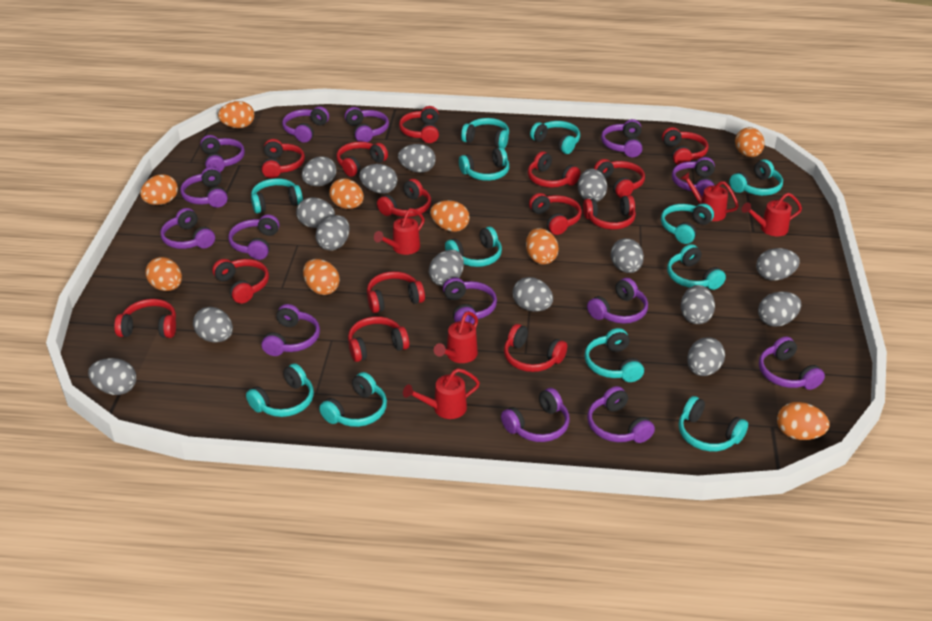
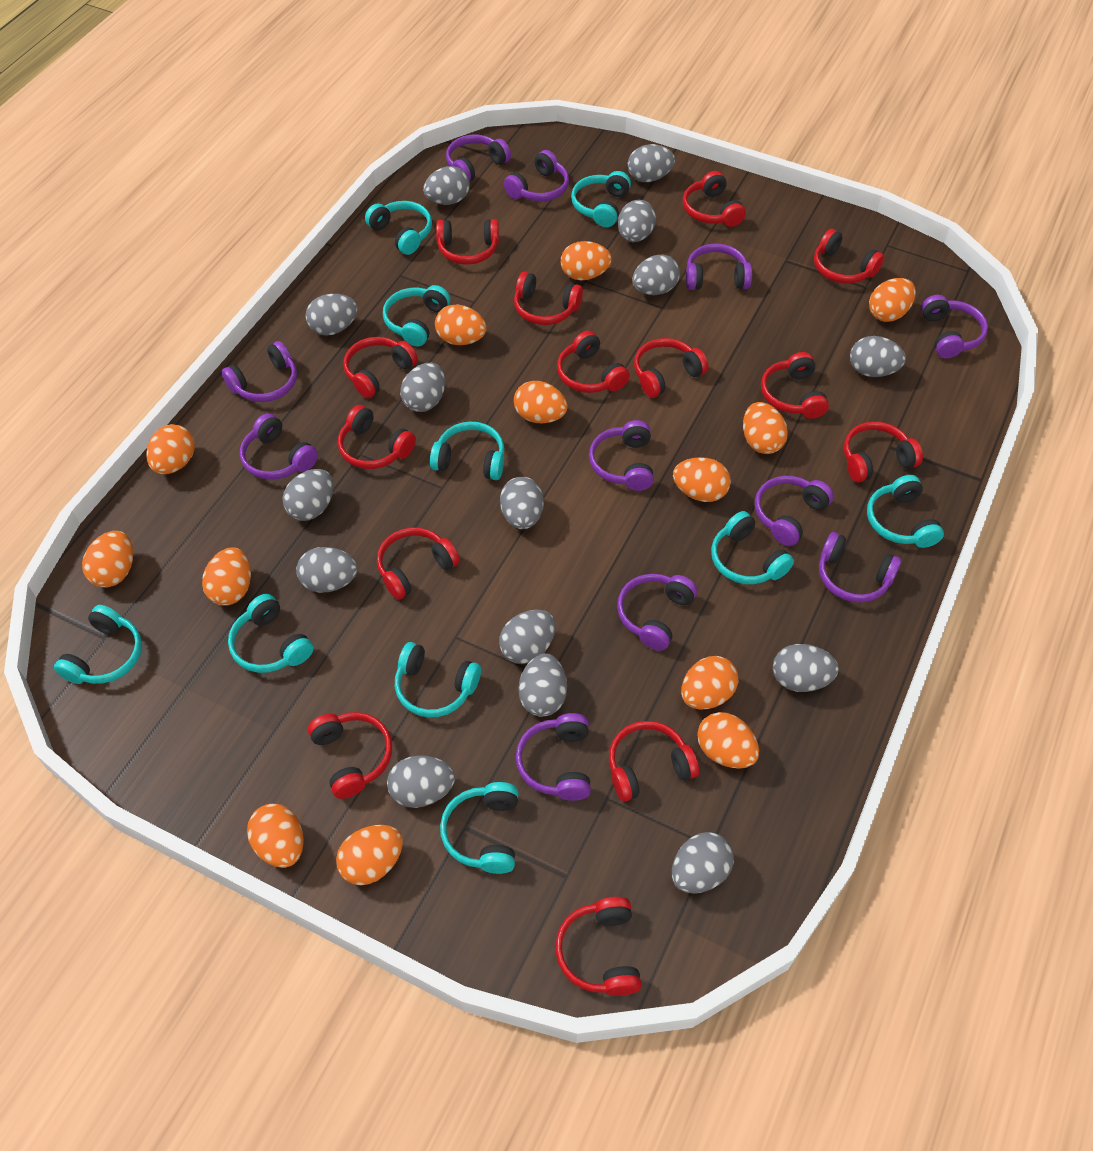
orange egg: 9 -> 13
purple headphones: 14 -> 11
red watering can: 5 -> 0
turquoise headphones: 12 -> 10

